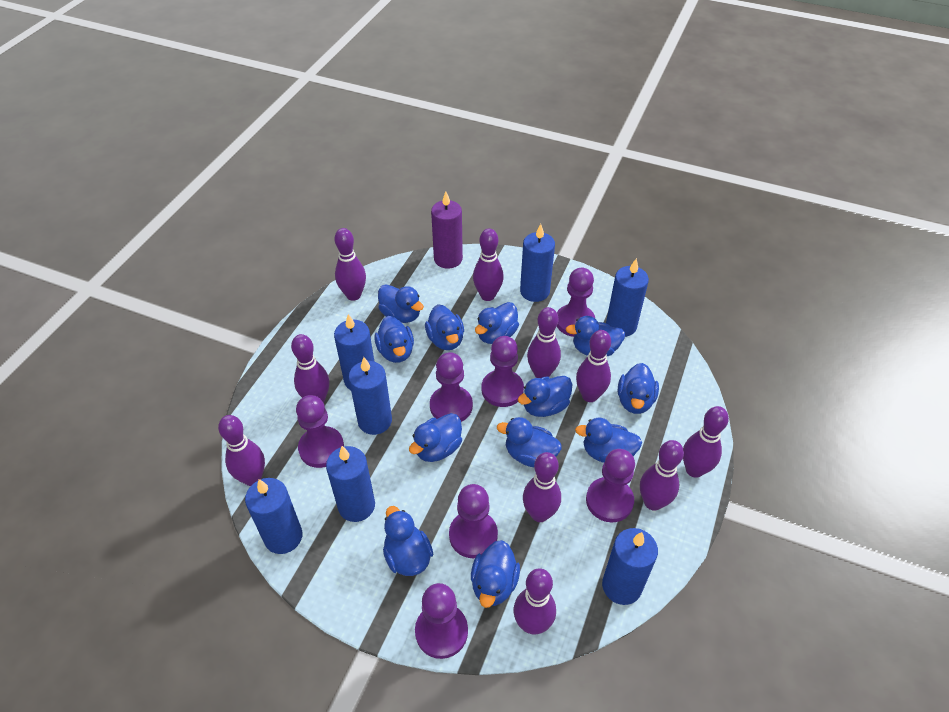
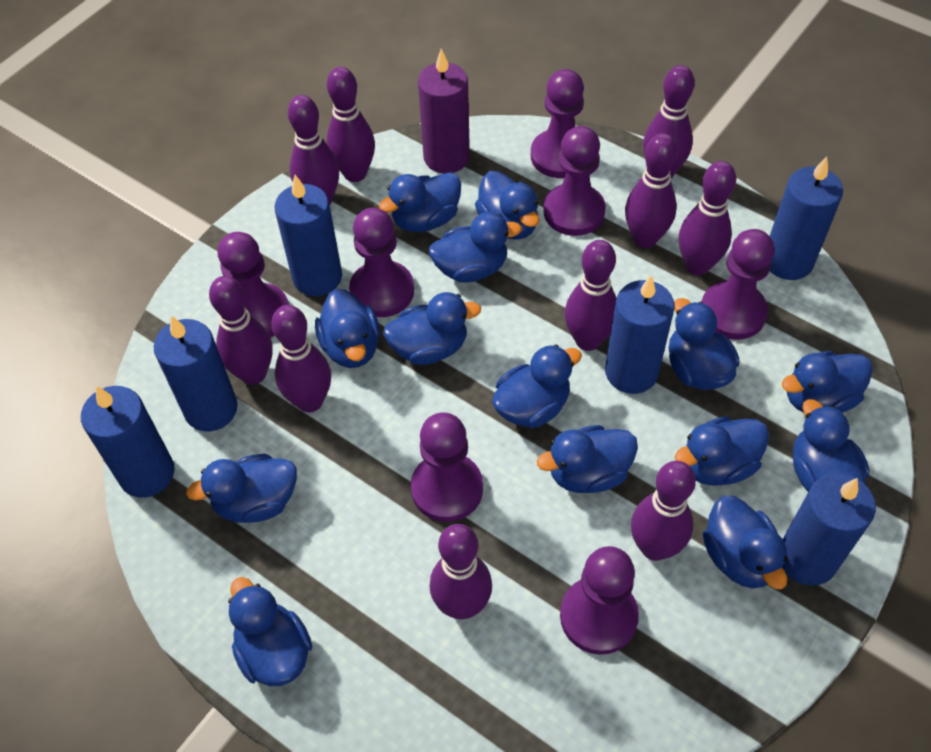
blue candle: 7 -> 6
blue duck: 12 -> 14

